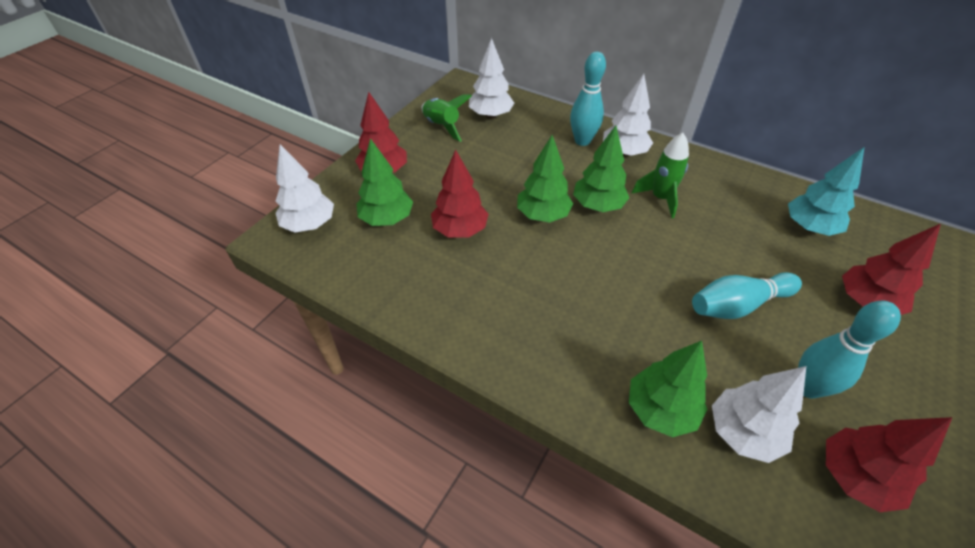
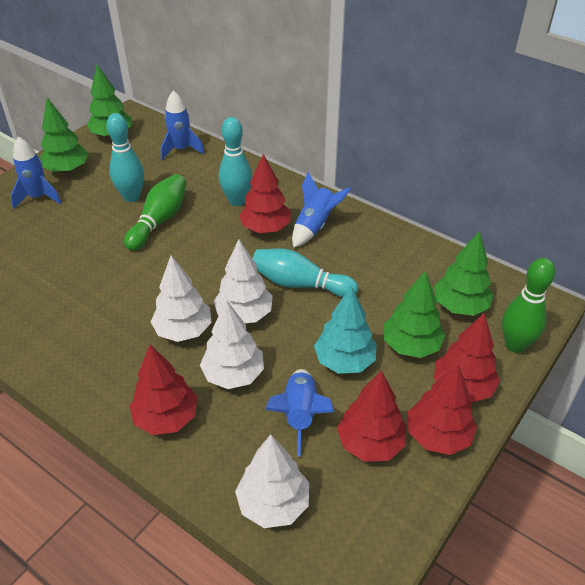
blue rocket: 0 -> 4
green bowling pin: 0 -> 2
green rocket: 2 -> 0
red tree: 4 -> 5

